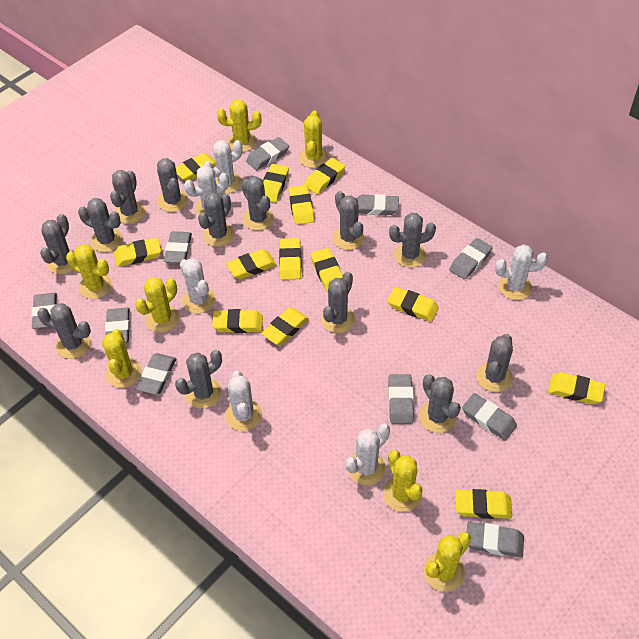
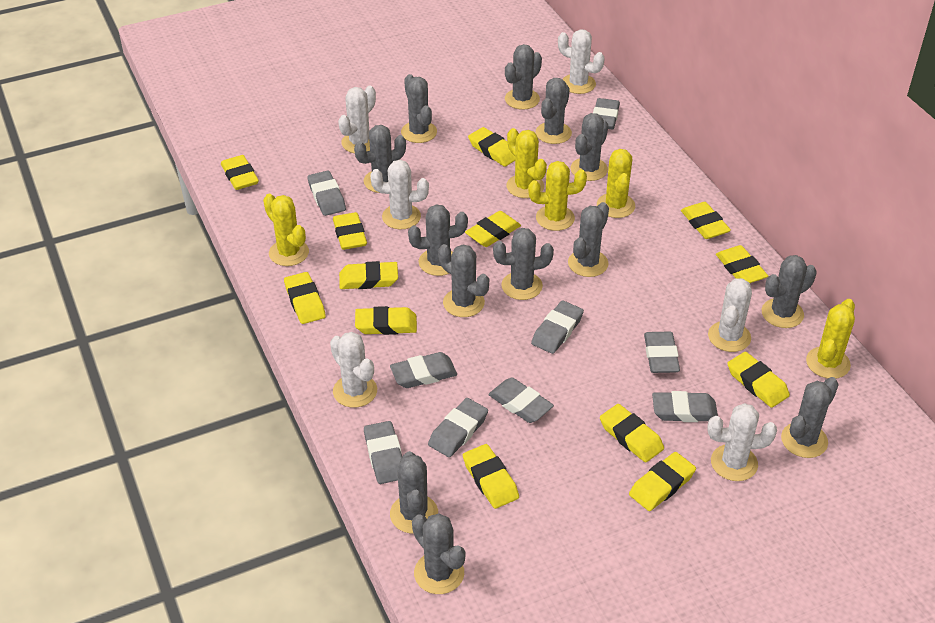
grey eraser: 10 -> 9
yellow cactus: 7 -> 5

